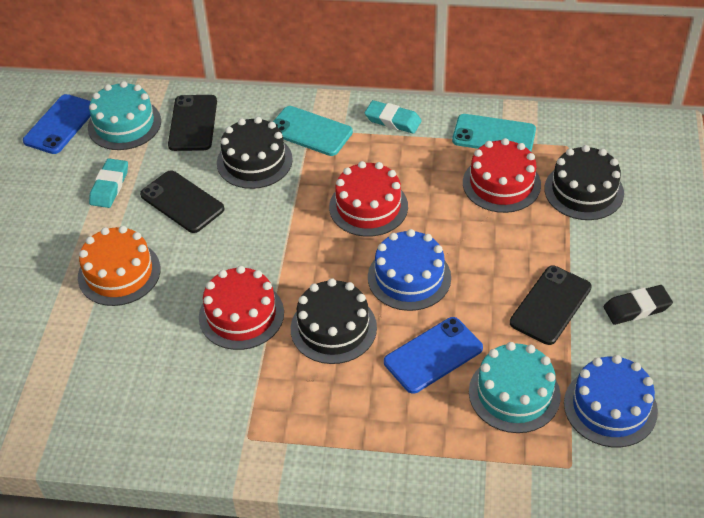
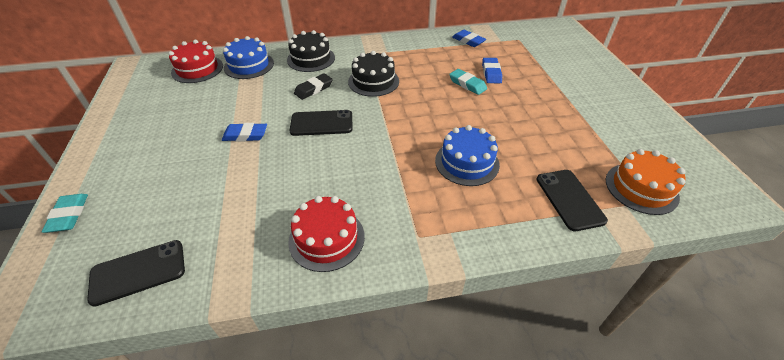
black cake: 3 -> 2
blue eraser: 0 -> 3
blue phone: 2 -> 0
red cake: 3 -> 2
turquoise cake: 2 -> 0
turquoise phone: 2 -> 0

